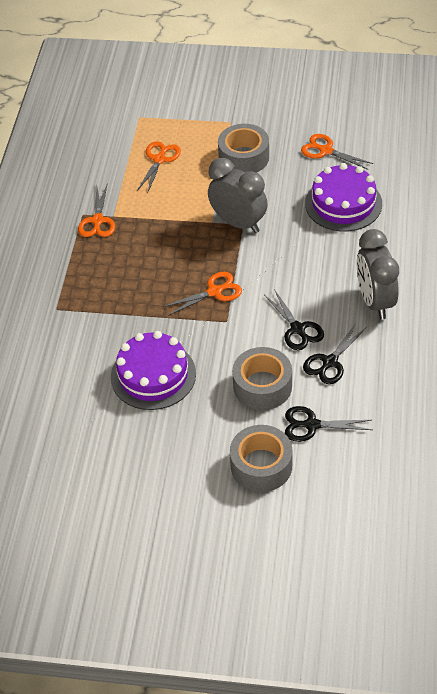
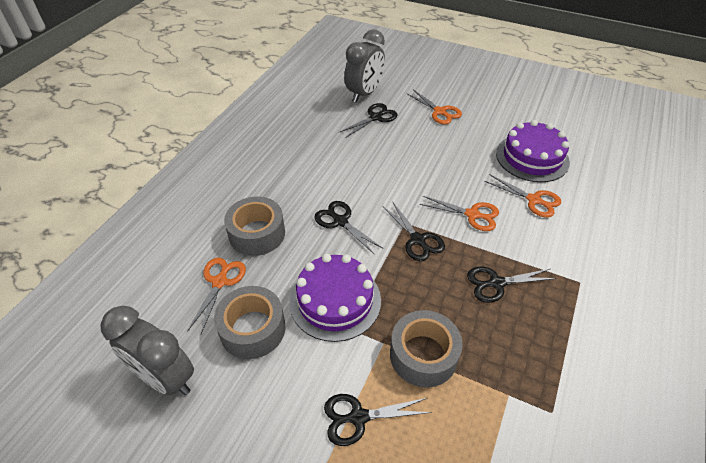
black scissors: 3 -> 5

